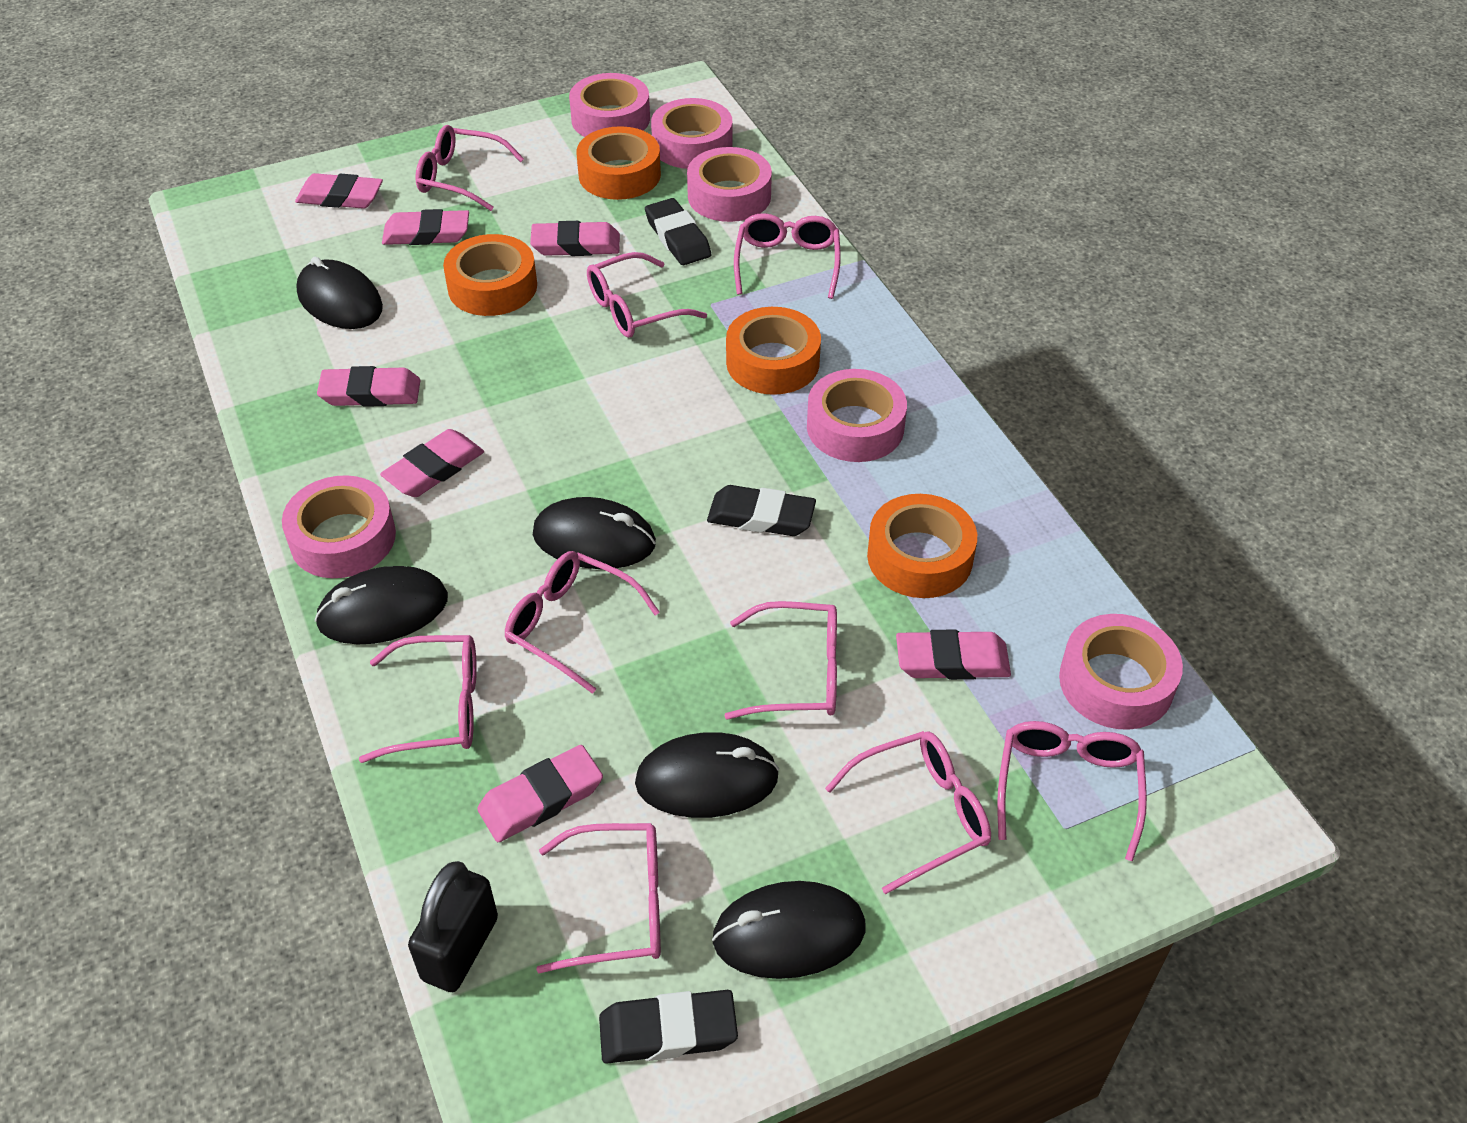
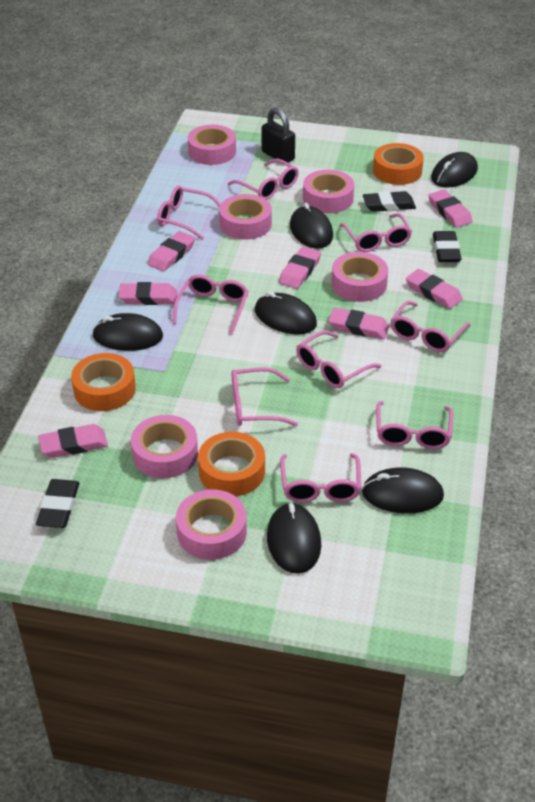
black mouse: 5 -> 6
orange tape: 4 -> 3

